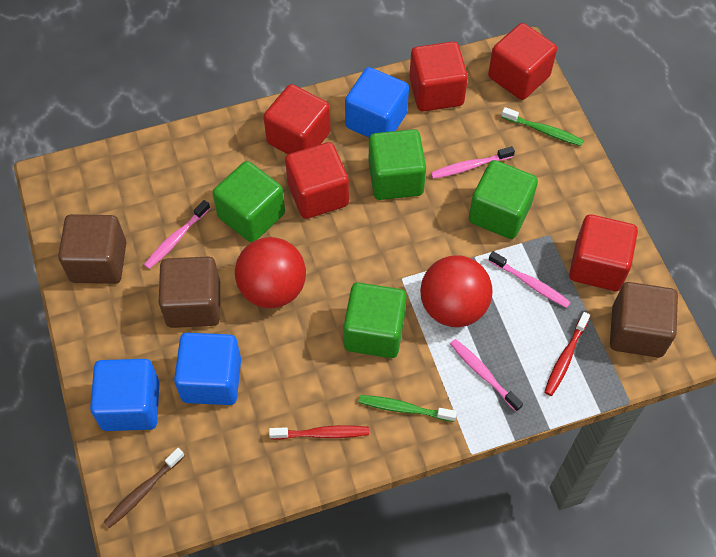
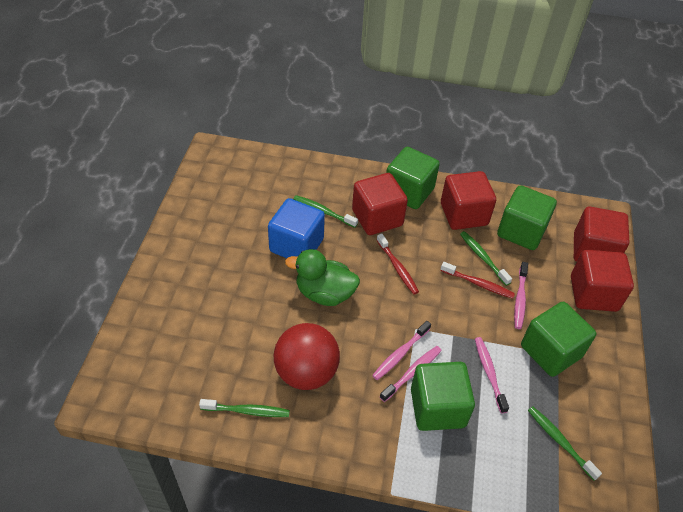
blue cube: 3 -> 1
brown cube: 3 -> 0
brown toothbrush: 1 -> 0
green duck: 0 -> 1
green toothbrush: 2 -> 4
red ball: 2 -> 1
red cube: 5 -> 4

